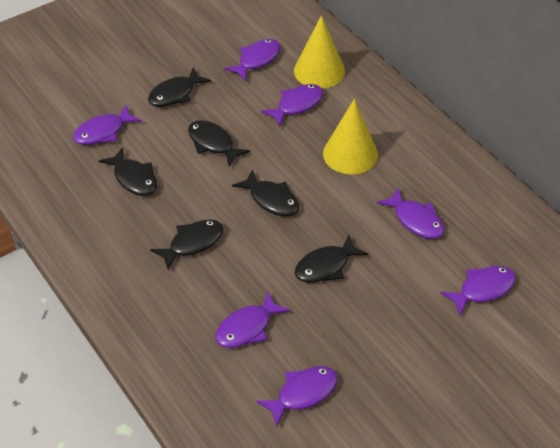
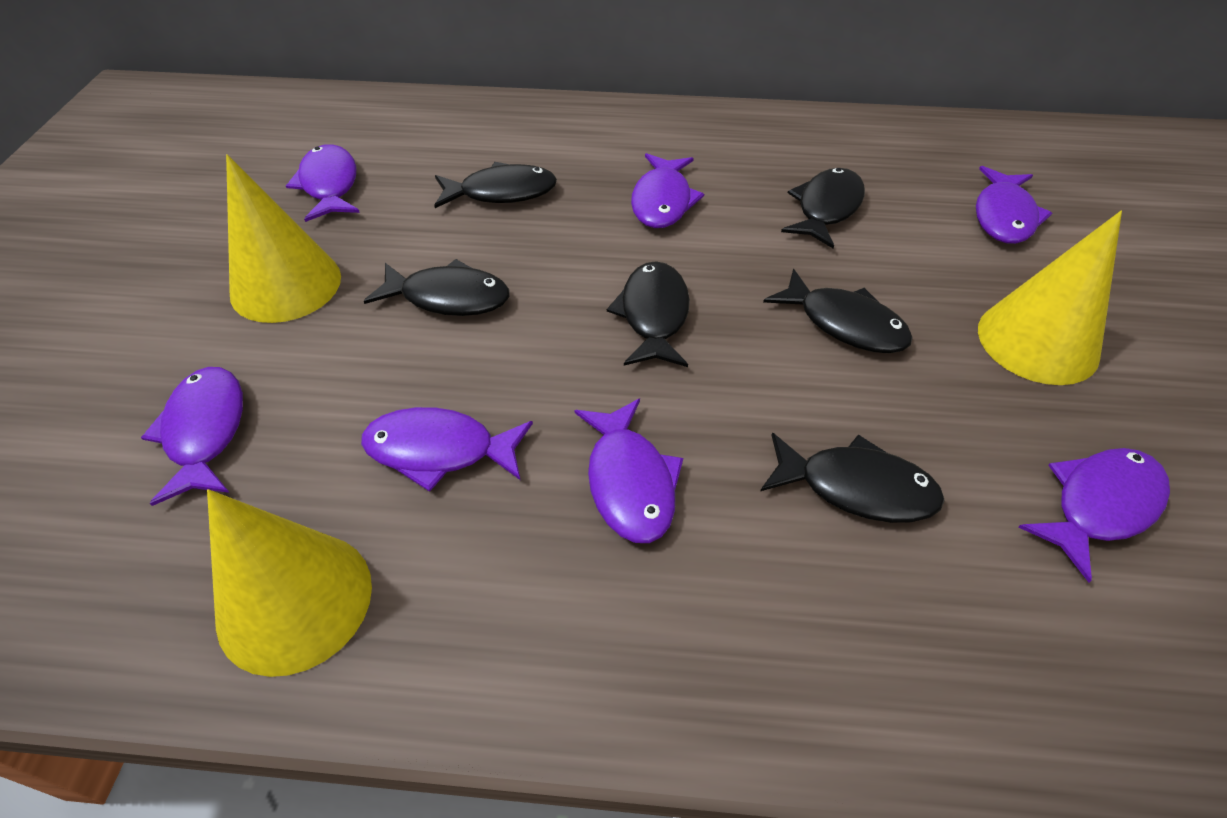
yellow cone: 2 -> 3

